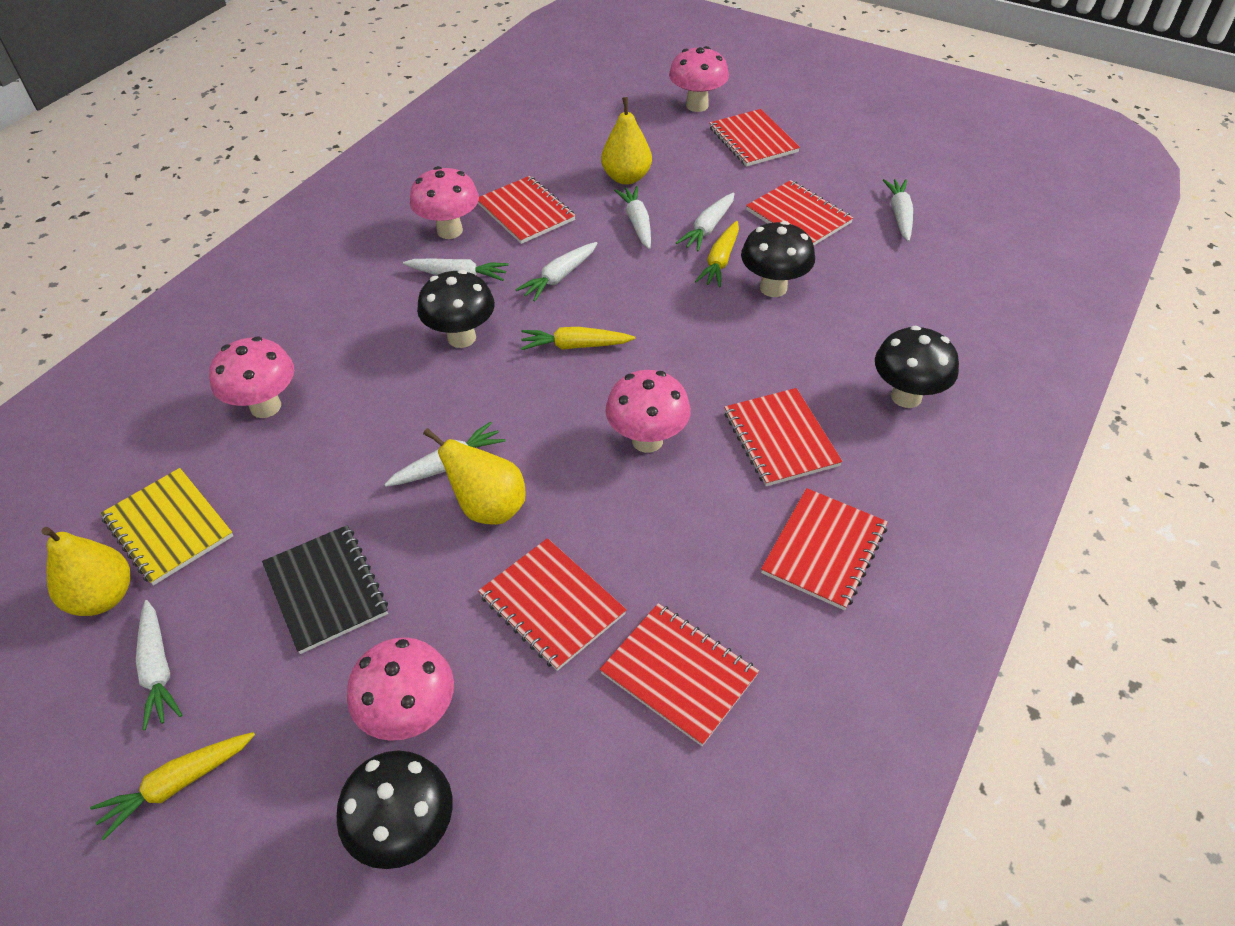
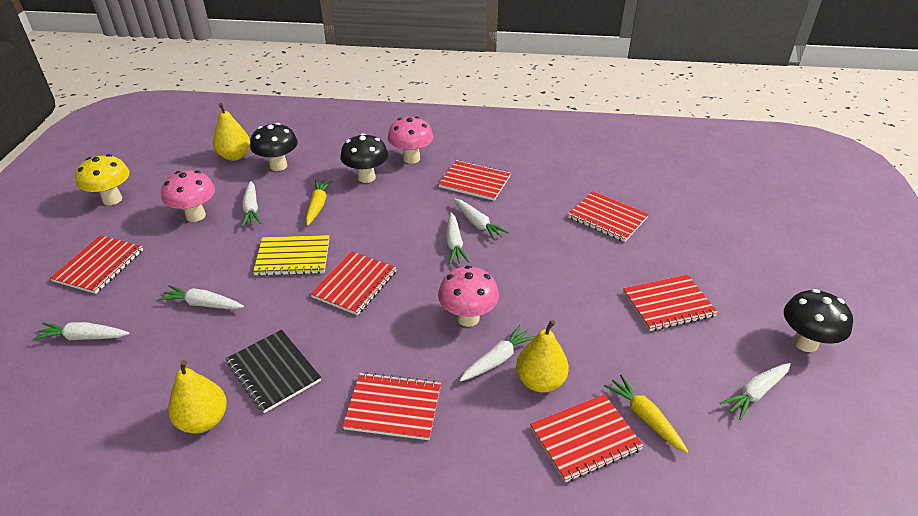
black mushroom: 4 -> 3
pink mushroom: 5 -> 3
yellow carrot: 3 -> 2
yellow mushroom: 0 -> 1

